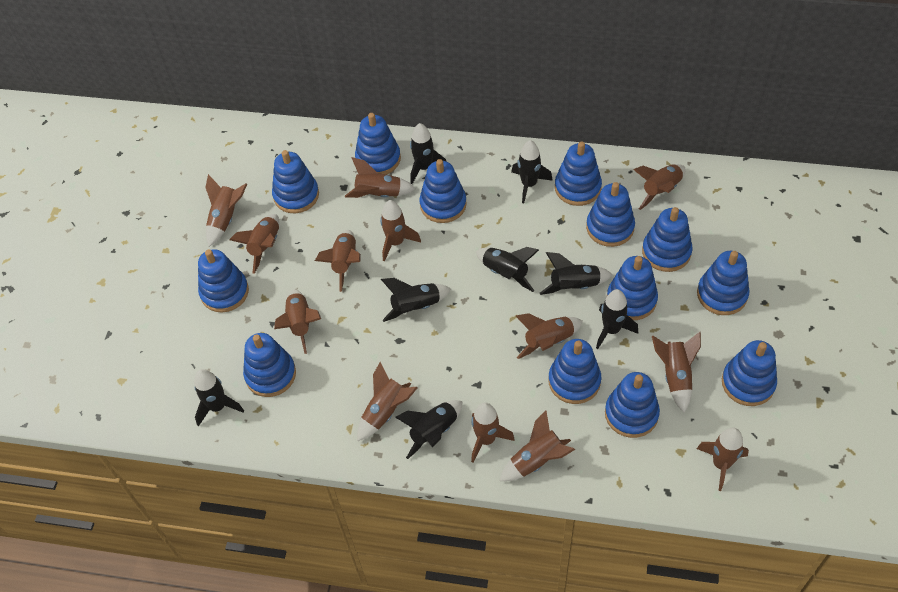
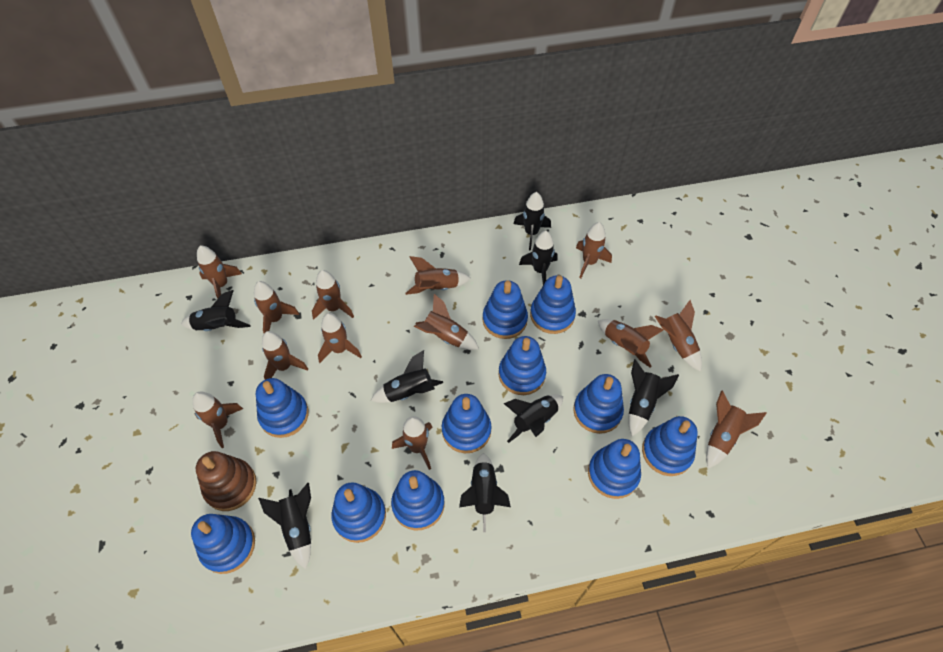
blue stacking toy: 13 -> 11
brown stacking toy: 0 -> 1

